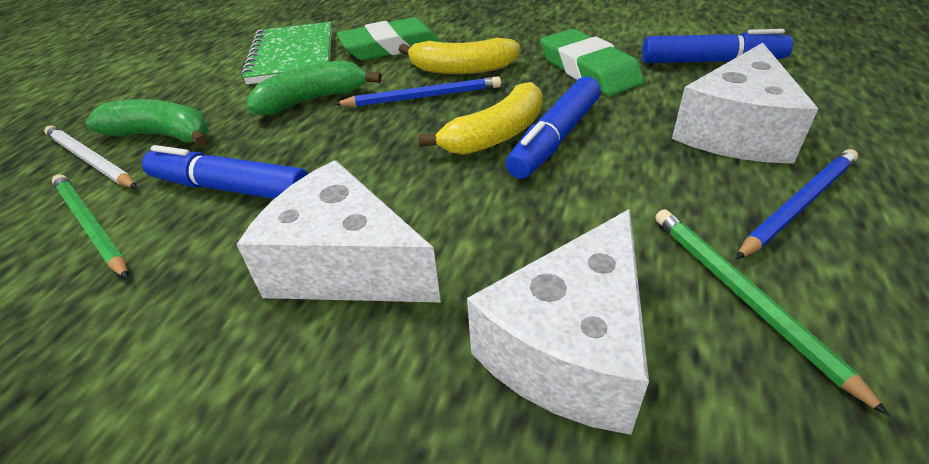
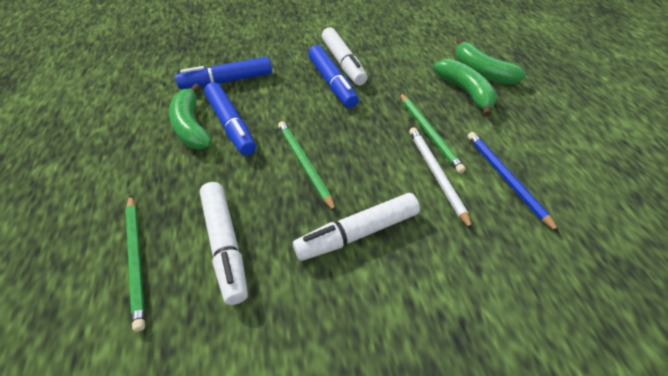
blue pencil: 2 -> 1
green banana: 2 -> 3
green eraser: 2 -> 0
green notebook: 1 -> 0
green pencil: 2 -> 3
white cheese: 3 -> 0
white marker: 0 -> 3
yellow banana: 2 -> 0

